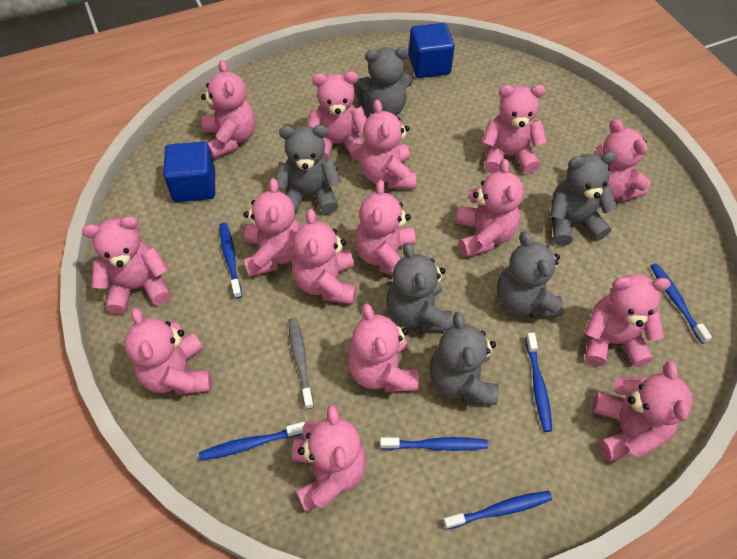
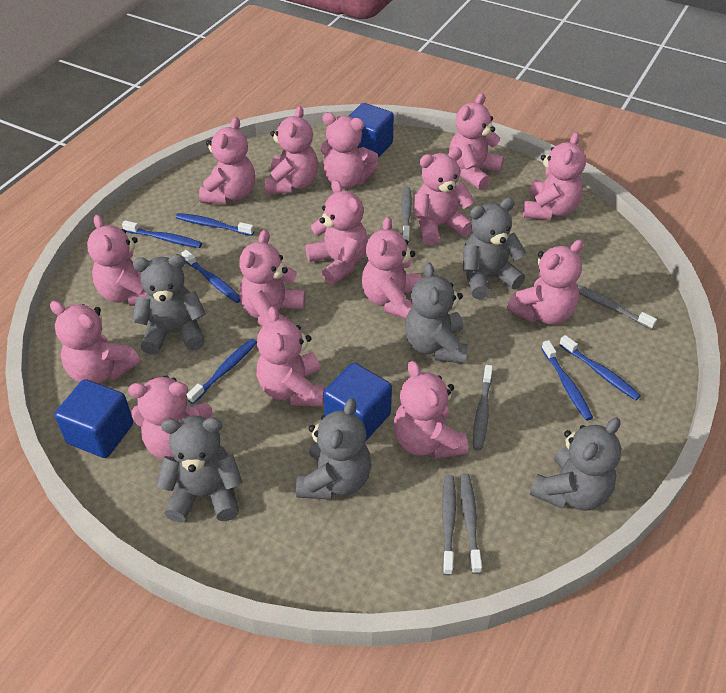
blue cube: 2 -> 3
grey toothbrush: 1 -> 5

